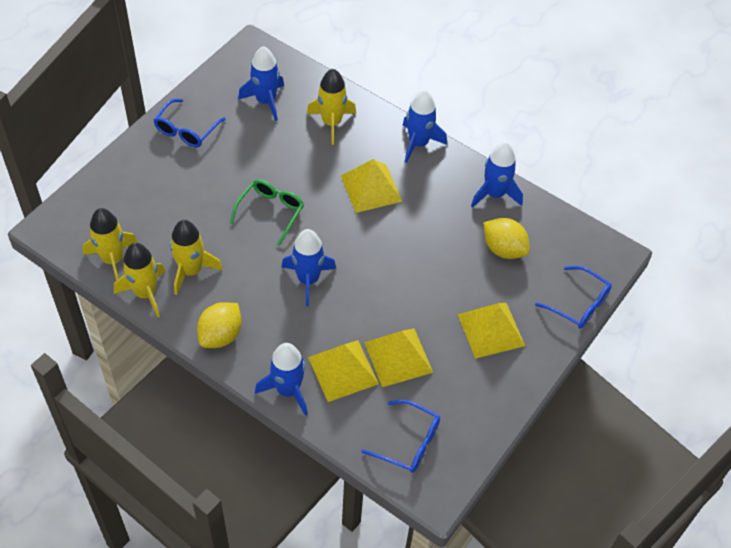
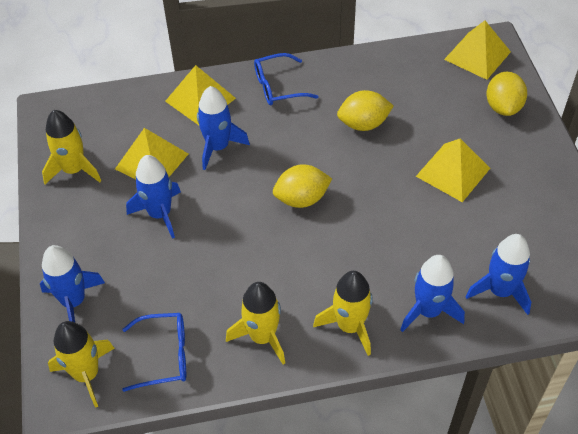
blue glasses: 3 -> 2
green glasses: 1 -> 0
yellow lemon: 2 -> 3

